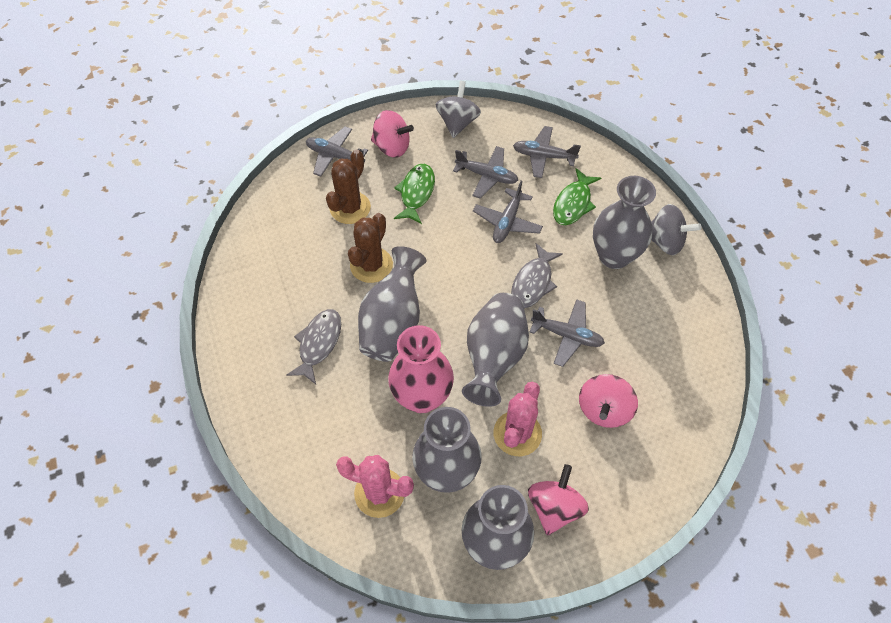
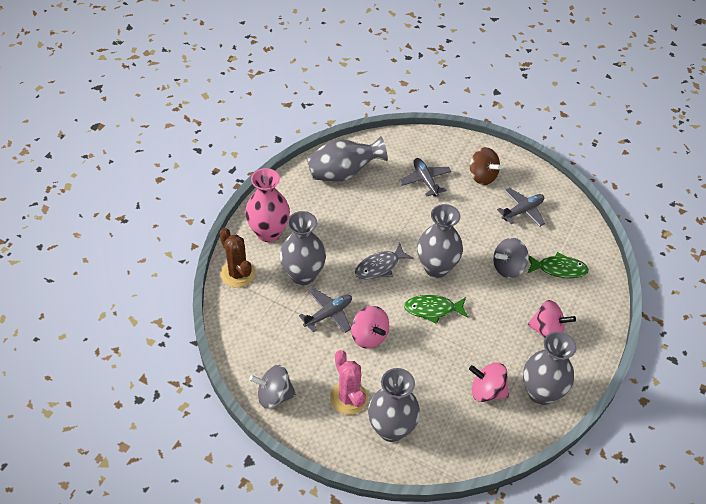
brown cactus: 2 -> 1
brown spinning top: 0 -> 1
grey fish: 2 -> 1
grey plane: 5 -> 3
pink cactus: 2 -> 1

